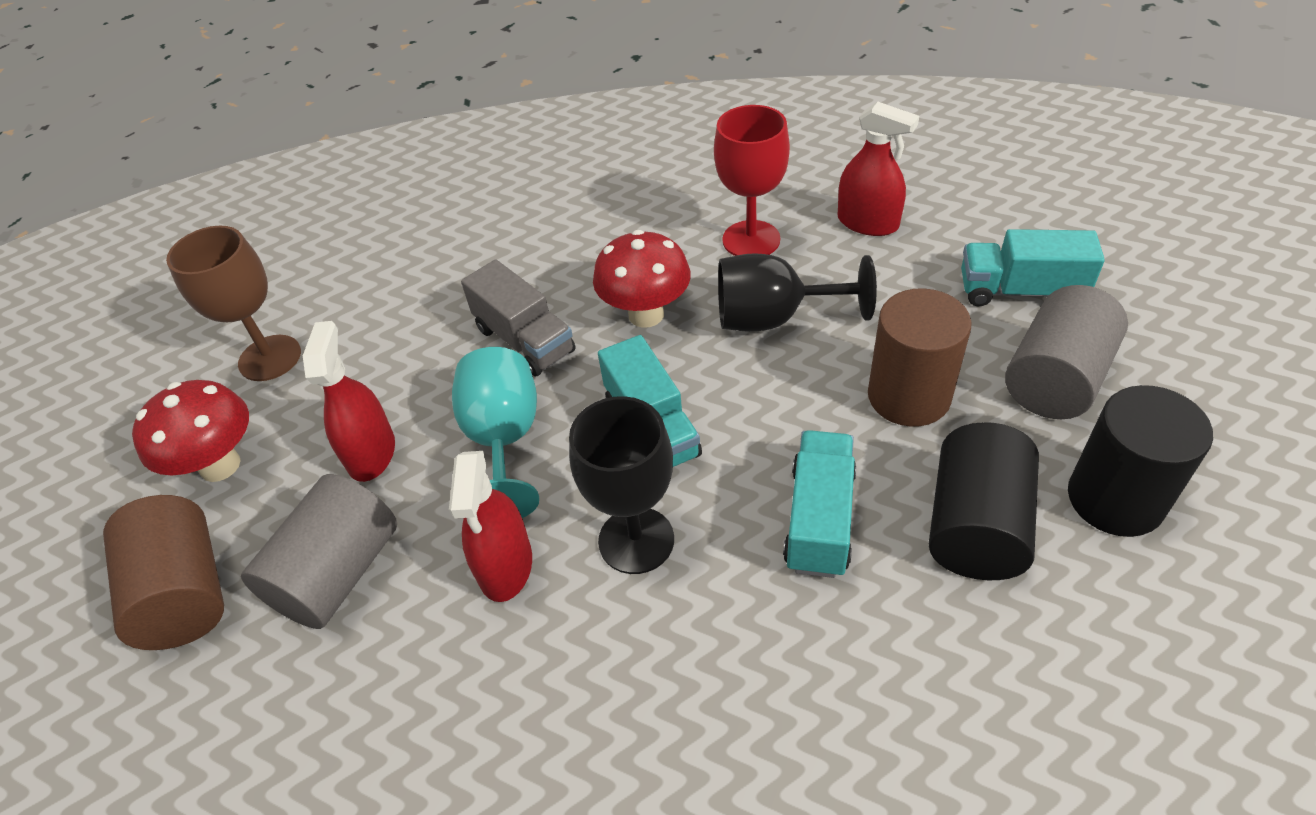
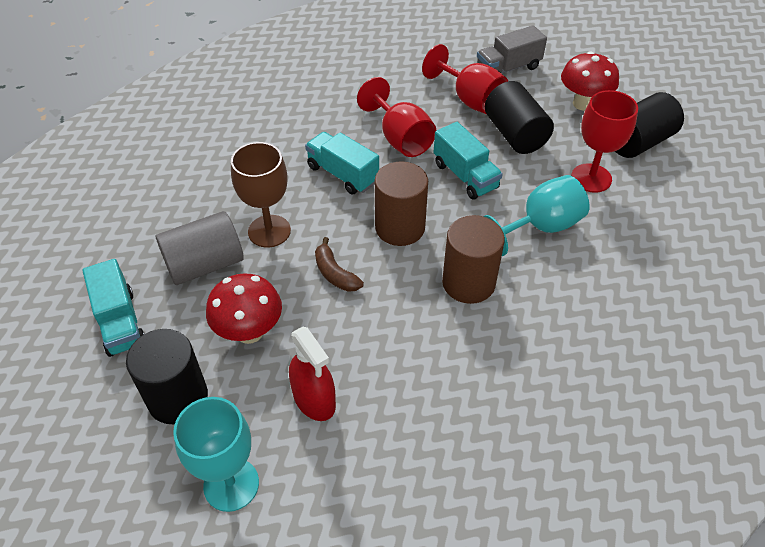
black cylinder: 2 -> 3
black goblet: 2 -> 0
brown banana: 0 -> 1
grey cylinder: 2 -> 1
red goblet: 1 -> 3
red spray bottle: 3 -> 1
turquoise goblet: 1 -> 2

